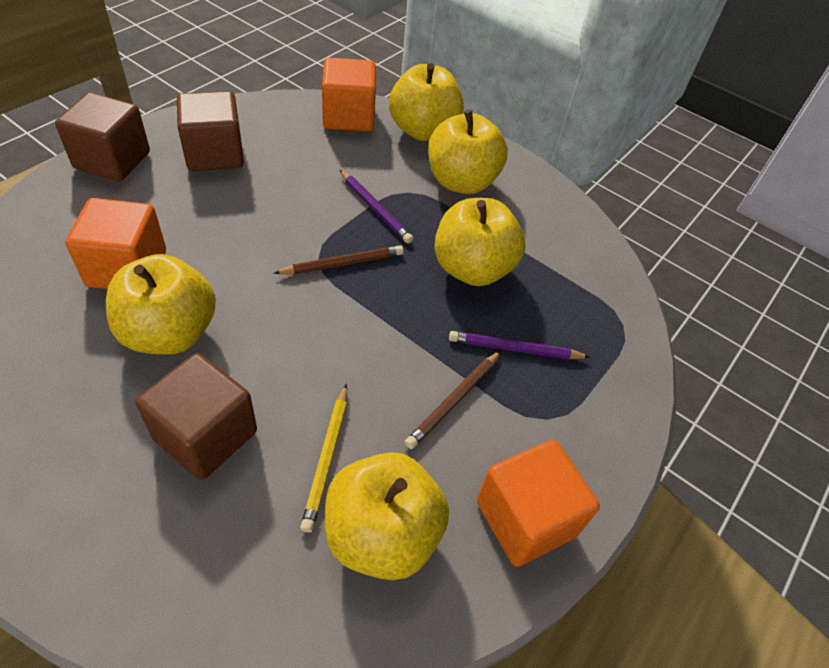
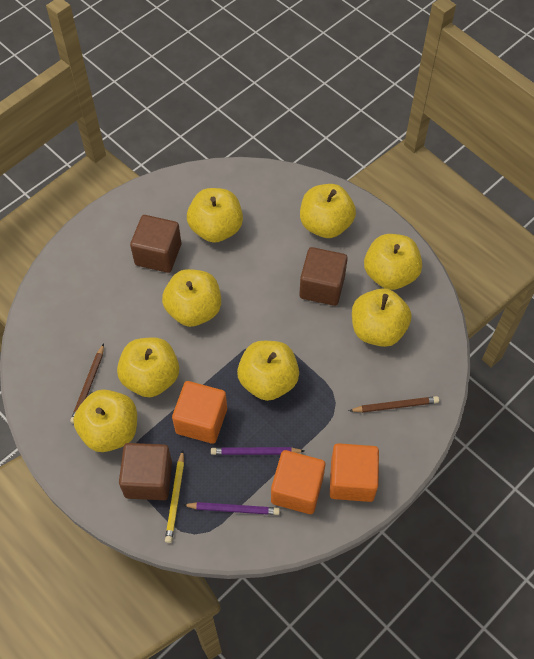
yellow apple: 5 -> 8

